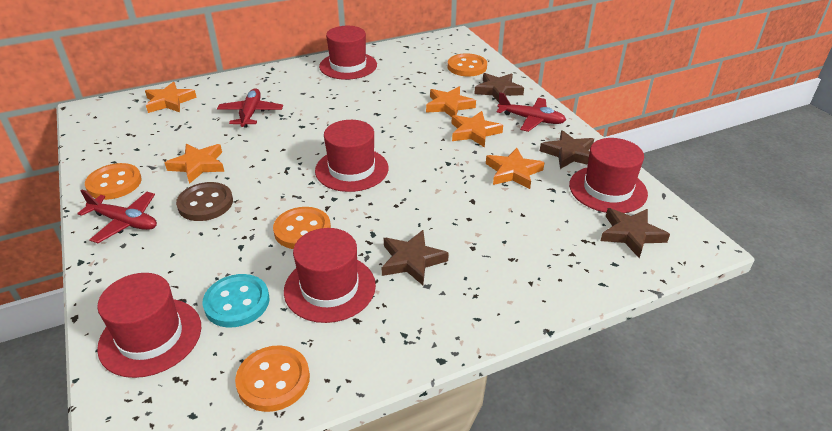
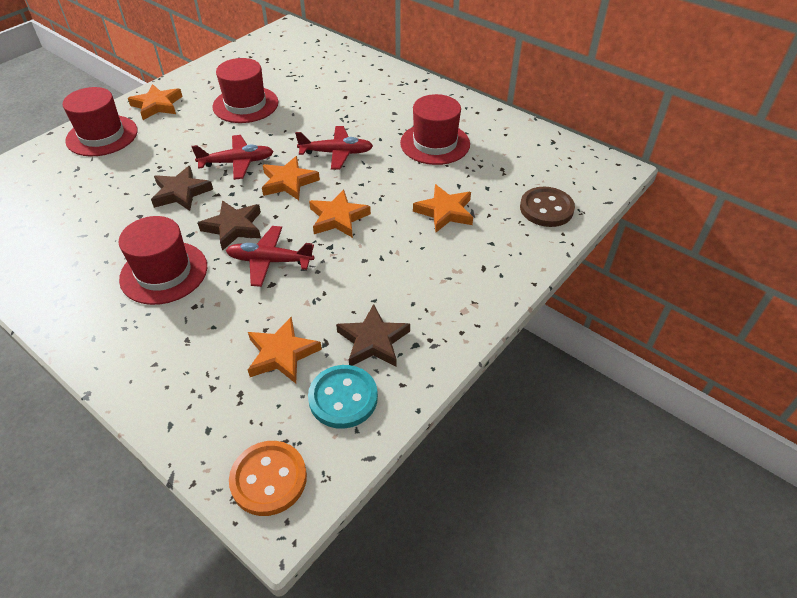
brown star: 4 -> 3
orange button: 4 -> 1
red hat: 5 -> 4

